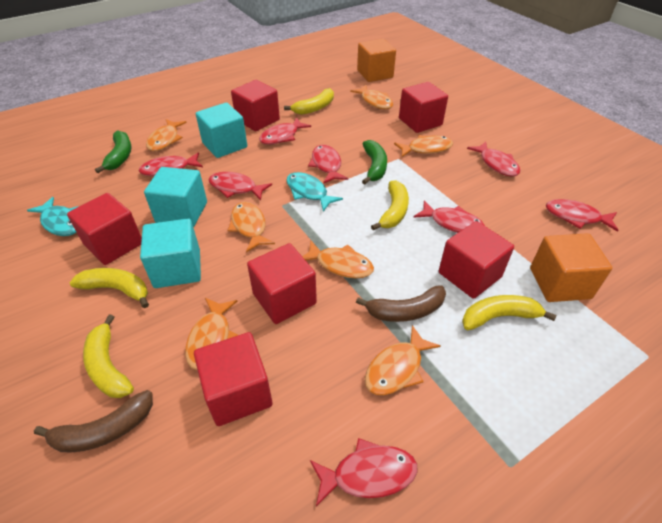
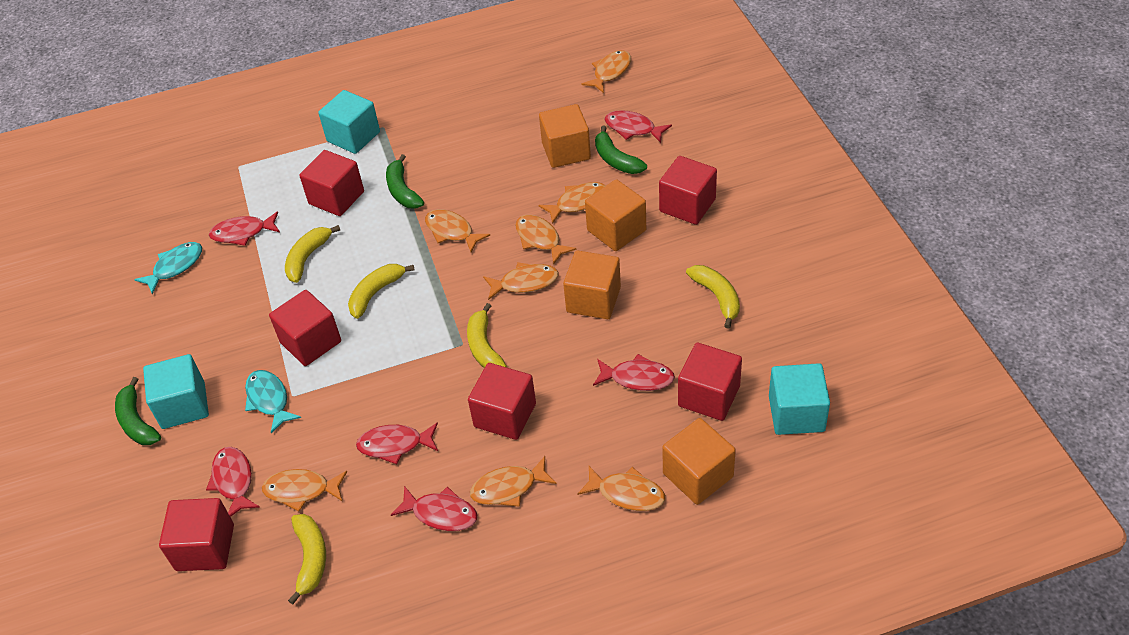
brown banana: 2 -> 0
green banana: 2 -> 3
orange cube: 2 -> 4
orange fish: 7 -> 8
red fish: 8 -> 6

